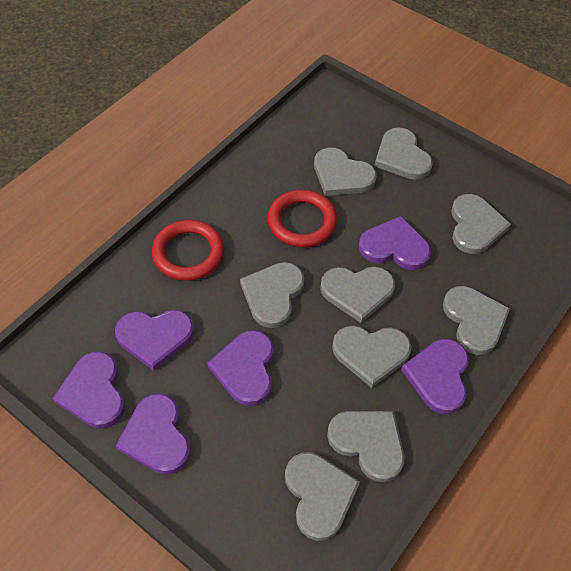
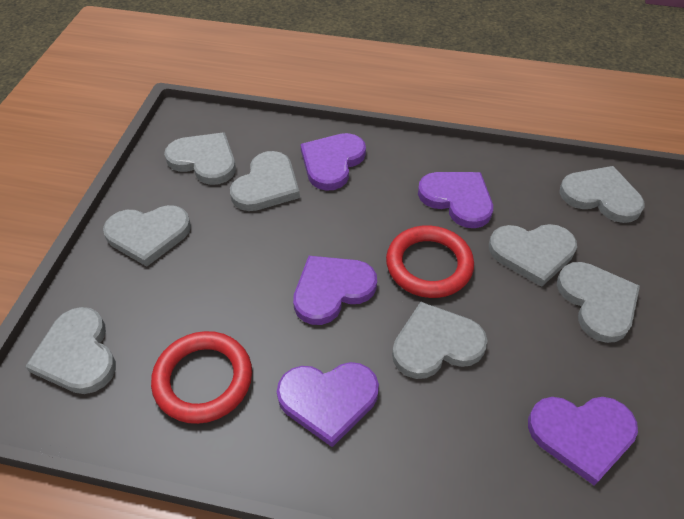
grey heart: 9 -> 8
purple heart: 6 -> 5

